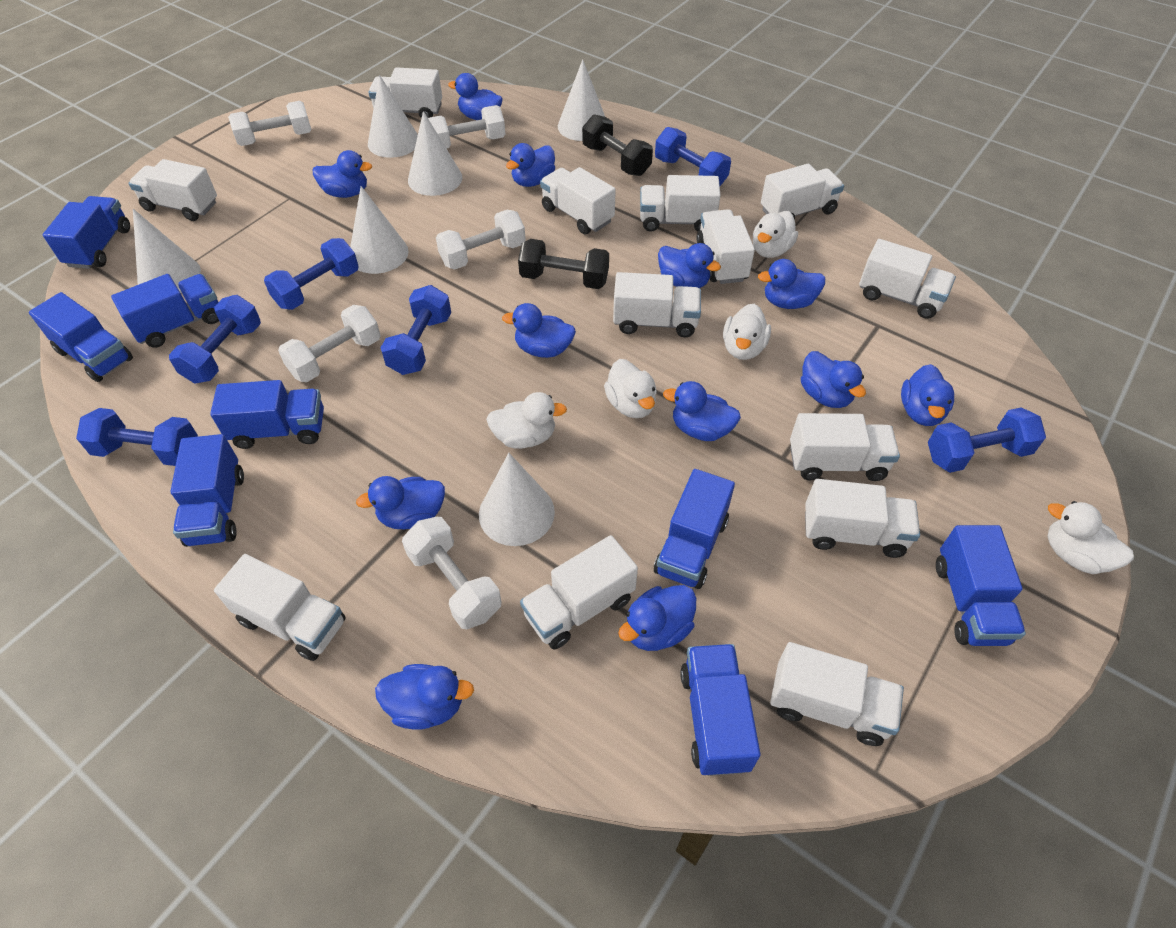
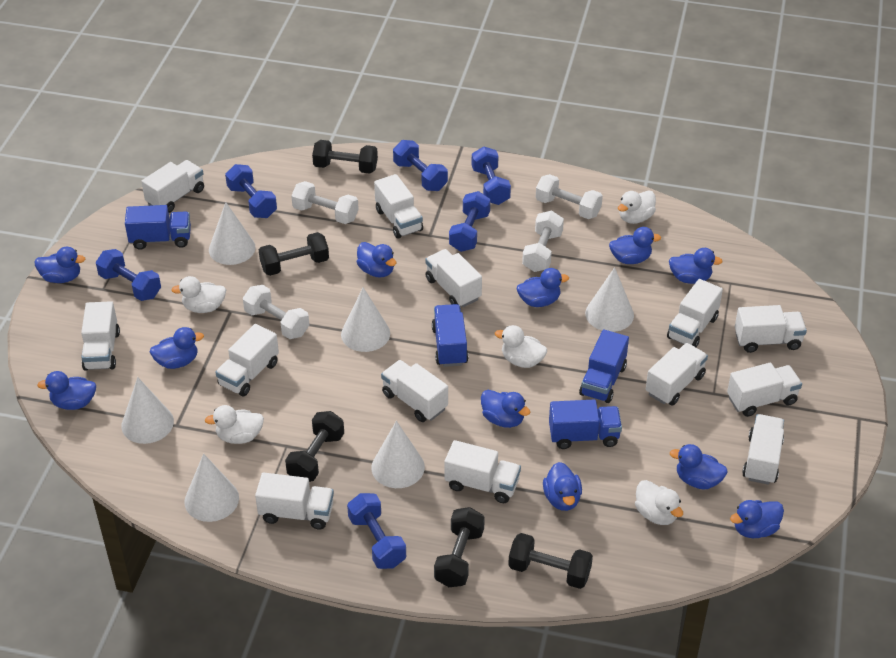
black dumbbell: 2 -> 5
blue duck: 12 -> 11
blue truck: 8 -> 4
white dumbbell: 5 -> 4

